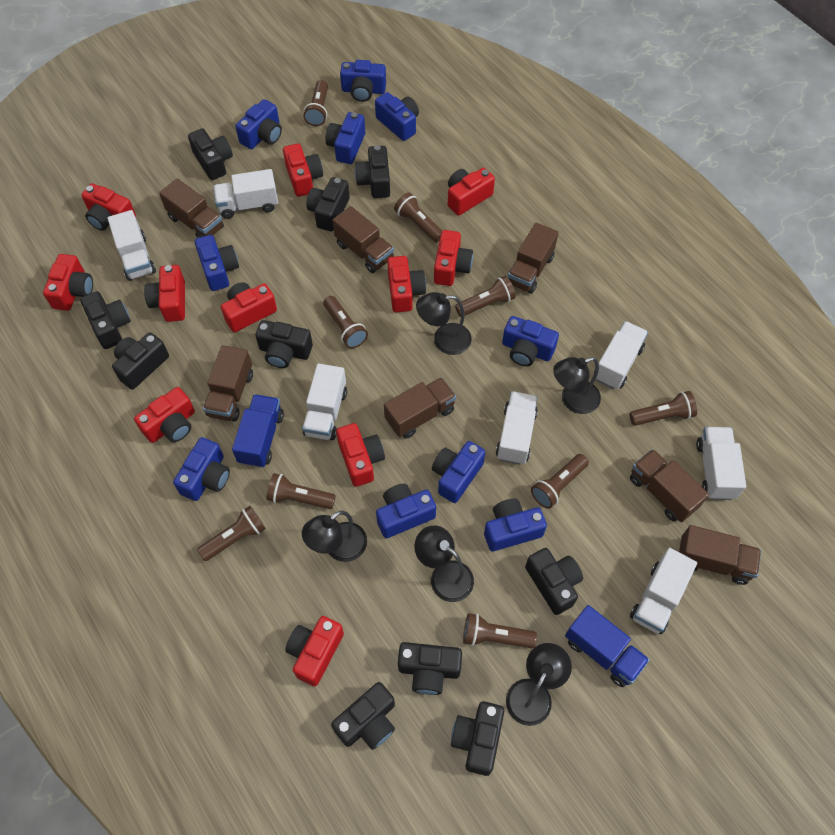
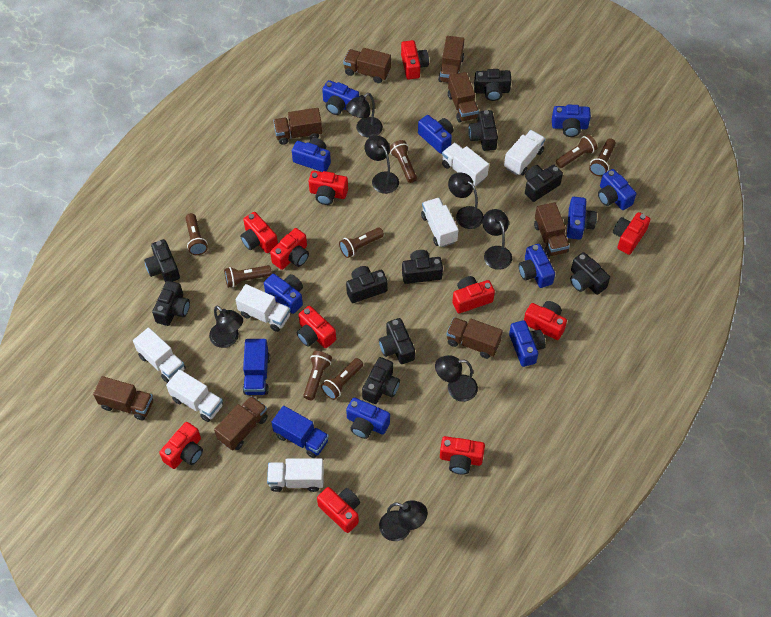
black lamp: 5 -> 7
brown flashlight: 9 -> 8
brown truck: 7 -> 8

